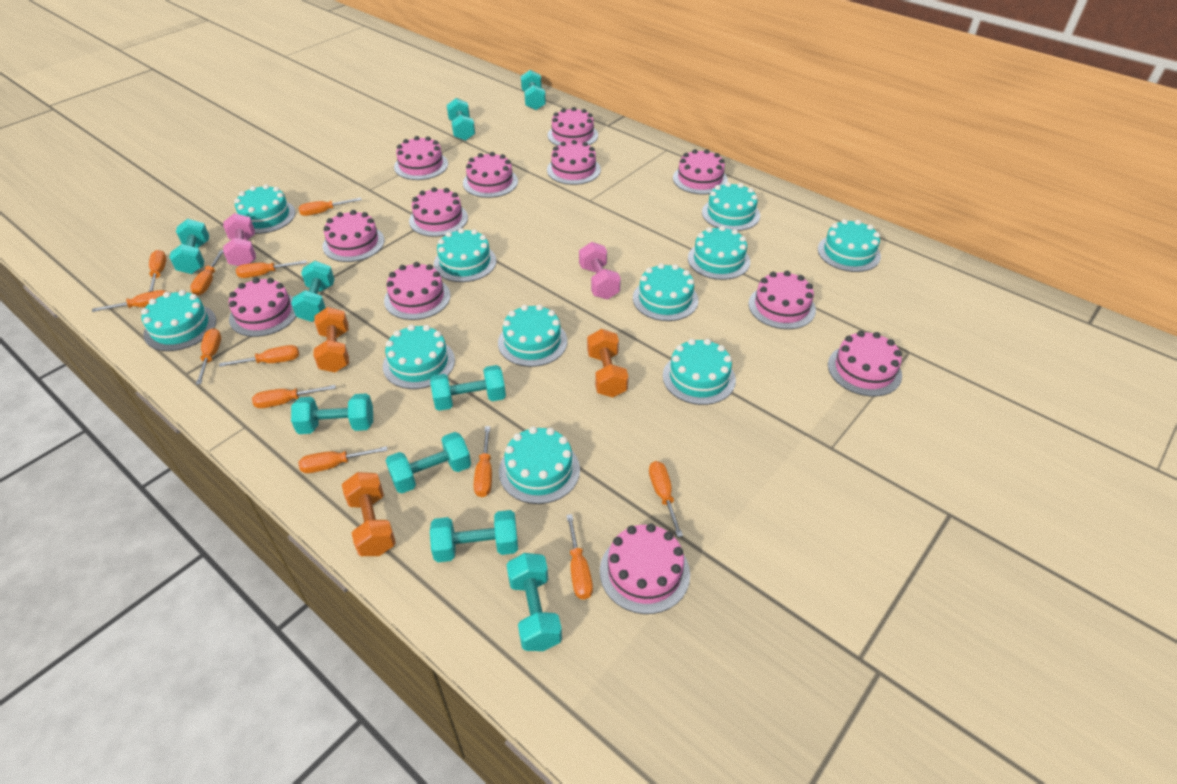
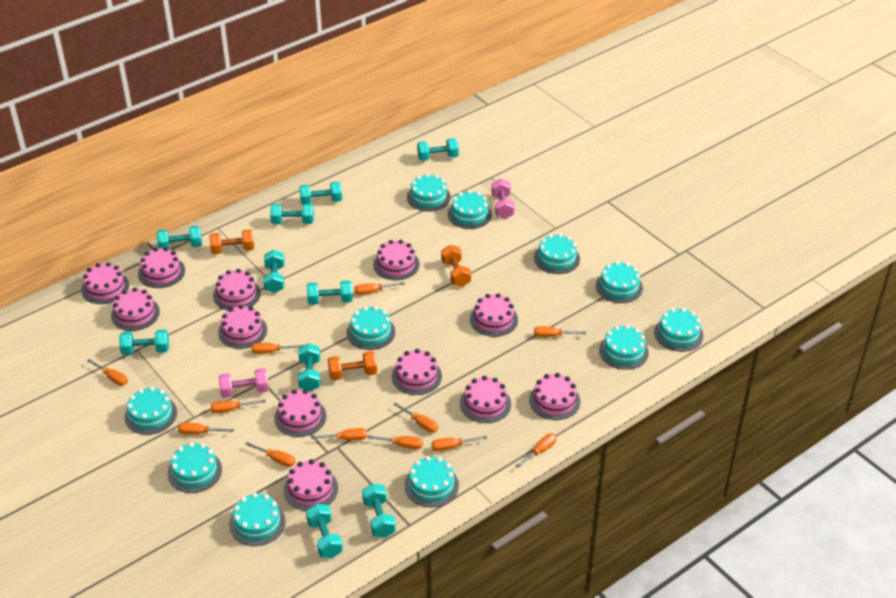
turquoise dumbbell: 9 -> 10

